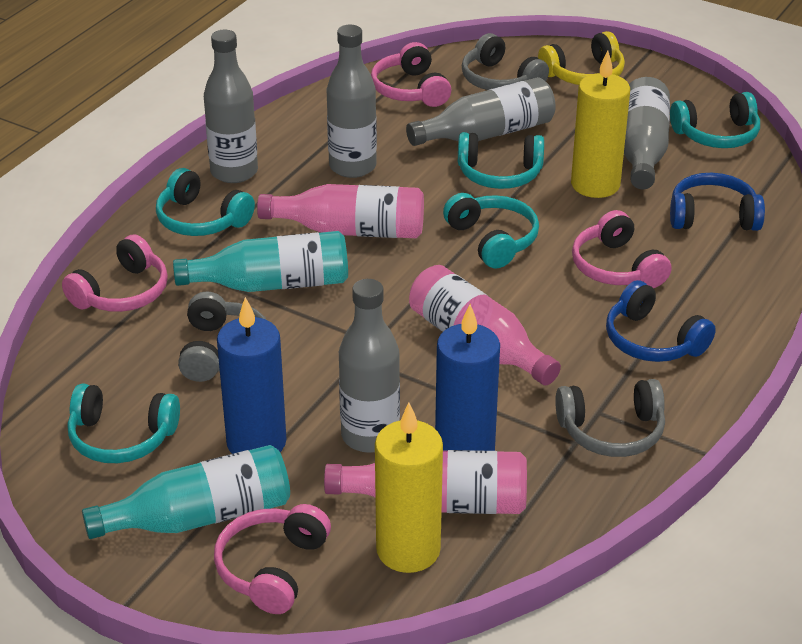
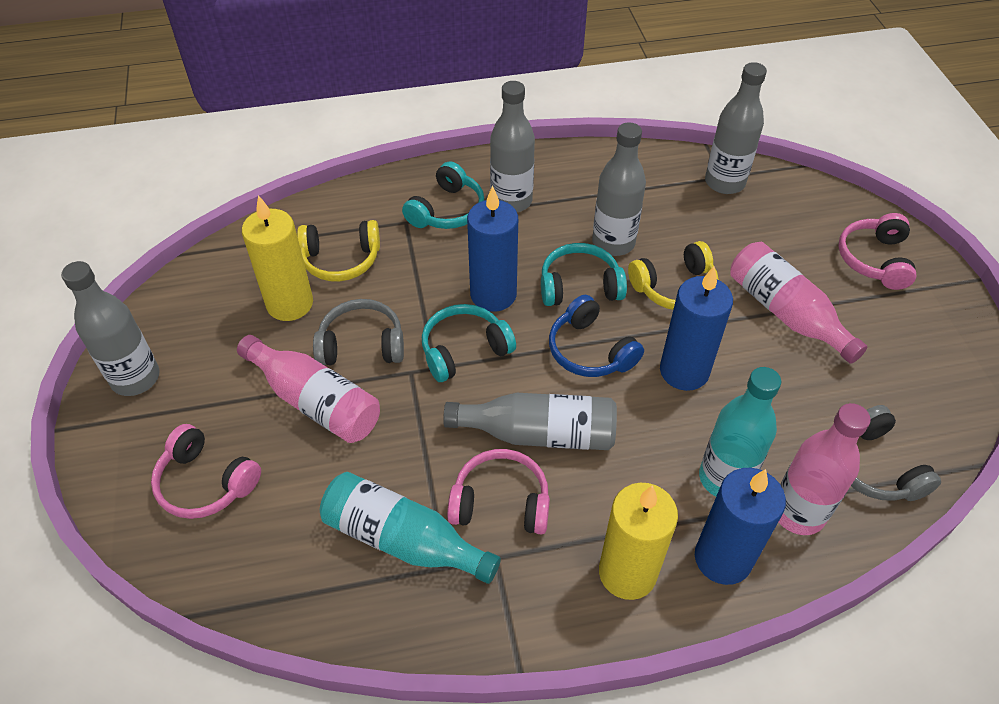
blue candle: 2 -> 3
blue headphones: 2 -> 1
grey headphones: 3 -> 2
pink headphones: 4 -> 3
turquoise headphones: 5 -> 3
yellow headphones: 1 -> 2

